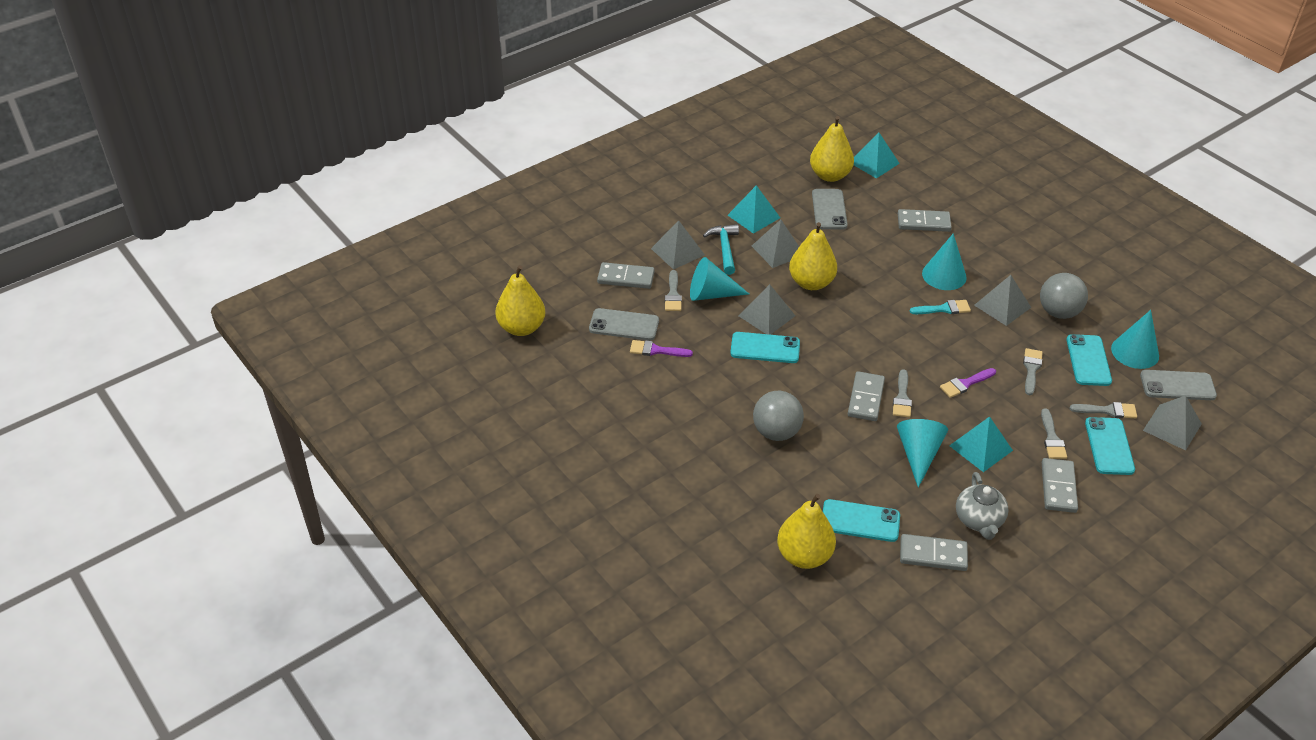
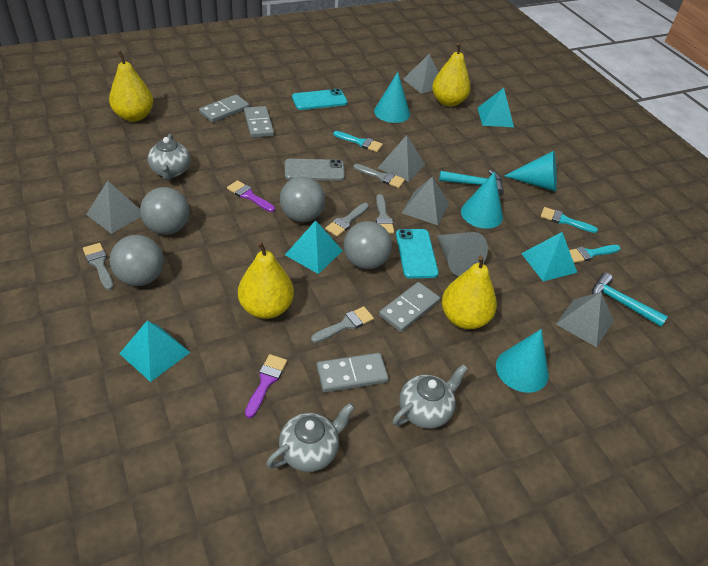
grey ball: 2 -> 4
grey cone: 0 -> 1
grey domino: 5 -> 4
grey phone: 3 -> 1
grey teapot: 1 -> 3
turquoise brush: 1 -> 3
turquoise hammer: 1 -> 2
turquoise phone: 4 -> 2
turquoise pyramid: 3 -> 4

